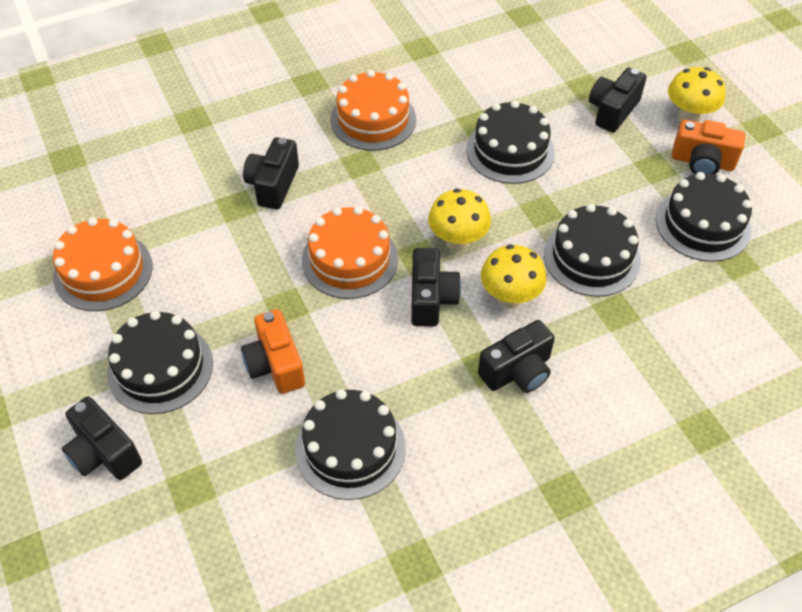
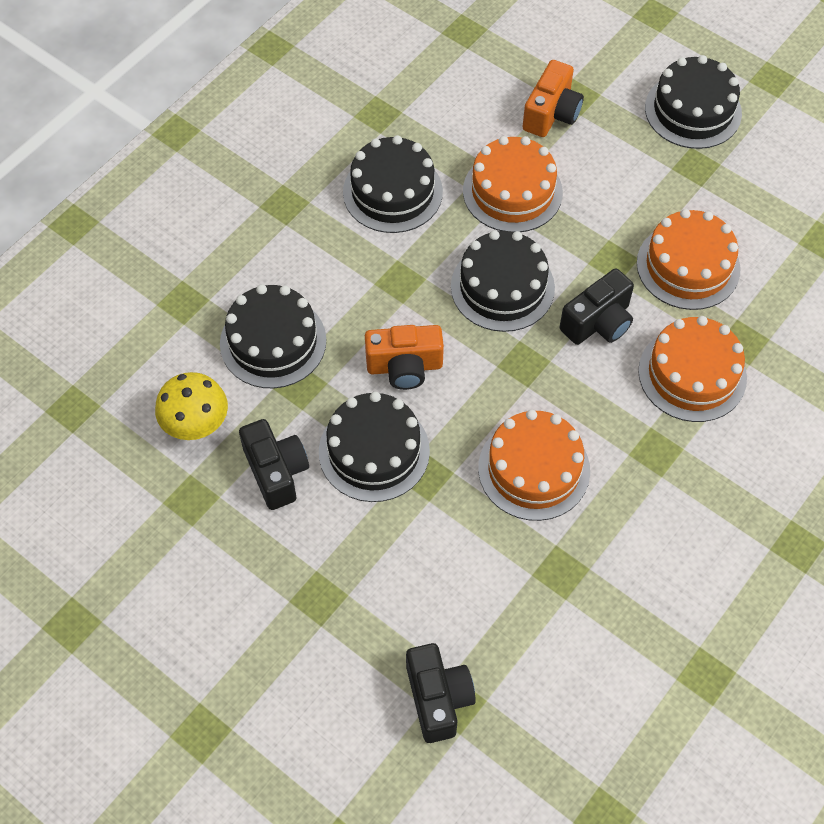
black camera: 5 -> 3
orange cake: 3 -> 4
yellow mushroom: 3 -> 1

